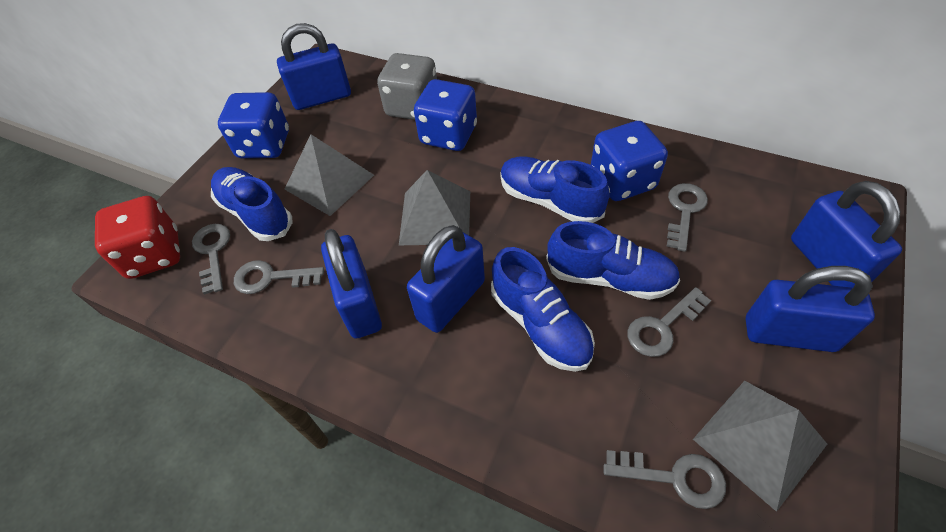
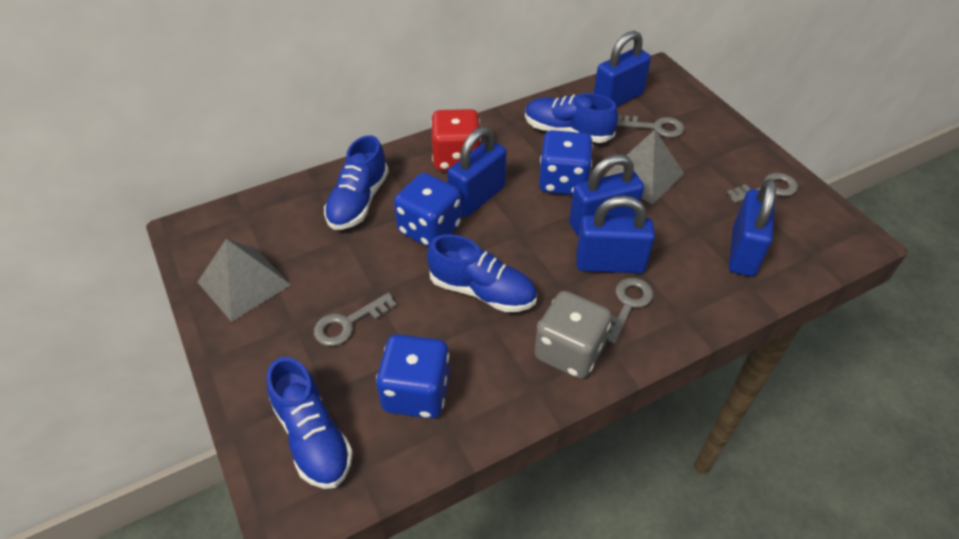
grey key: 5 -> 4
grey pyramid: 3 -> 2

